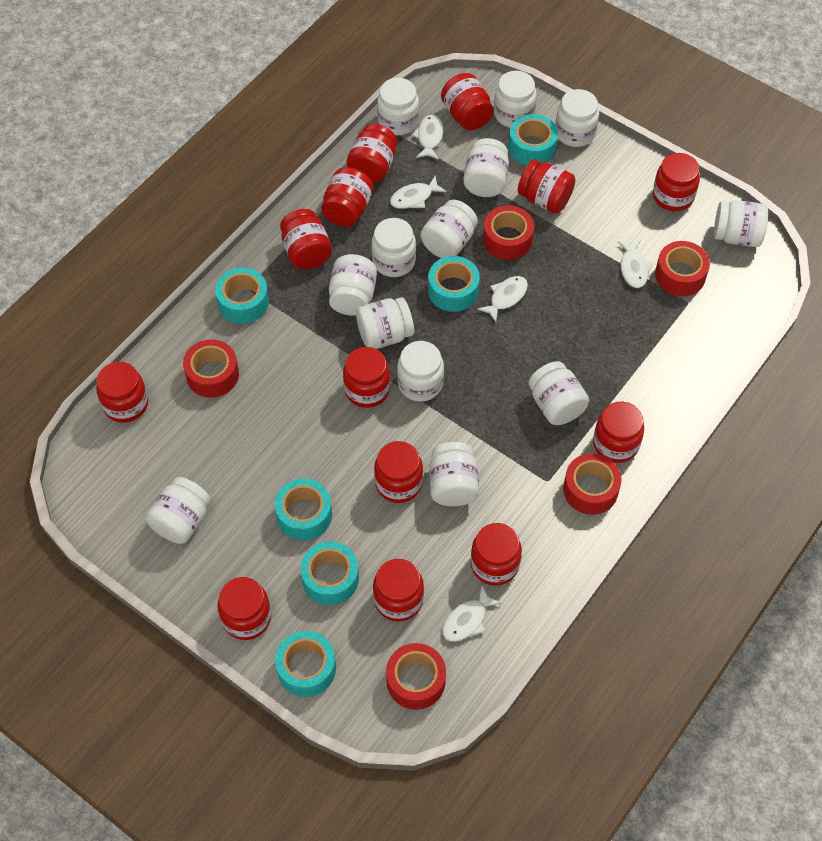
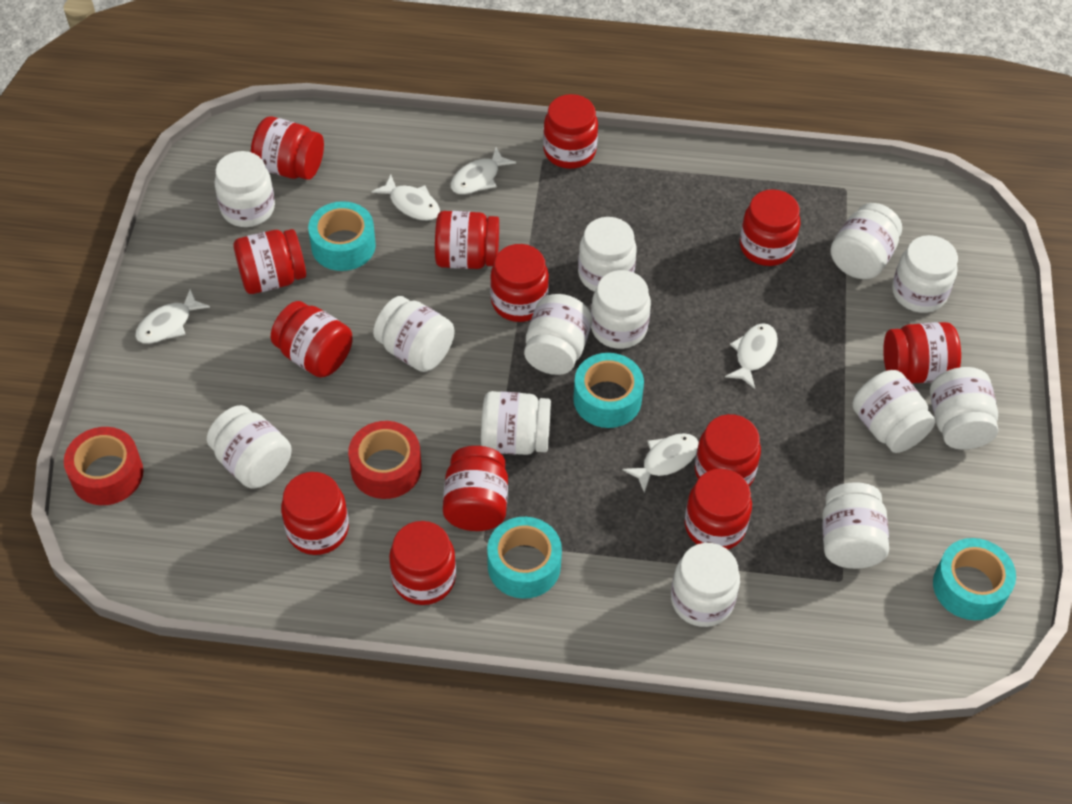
red tape: 5 -> 2
turquoise tape: 6 -> 4

